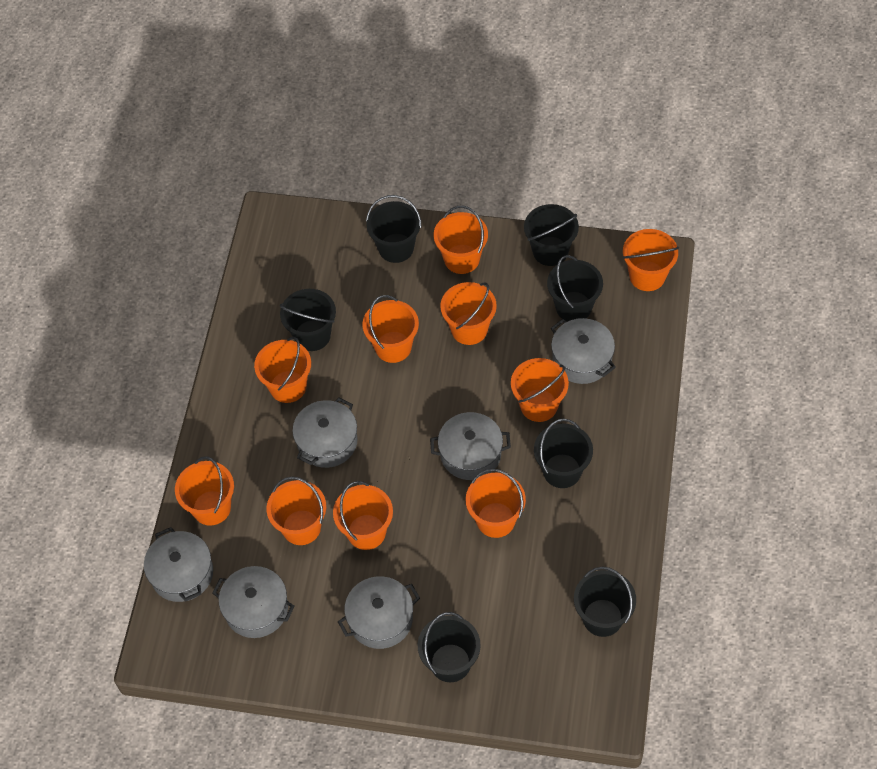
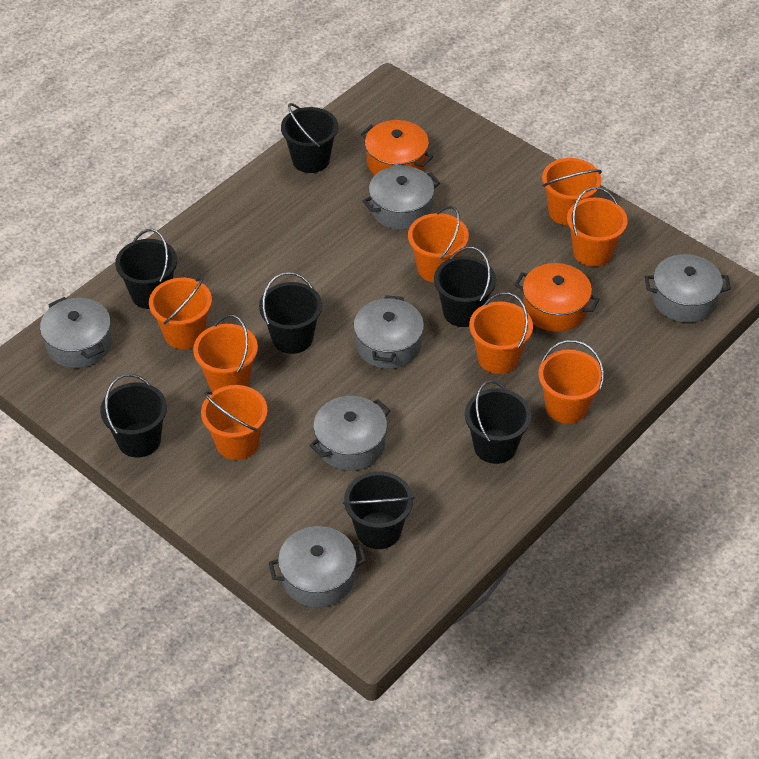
orange bucket: 10 -> 8
orange pot: 0 -> 2

